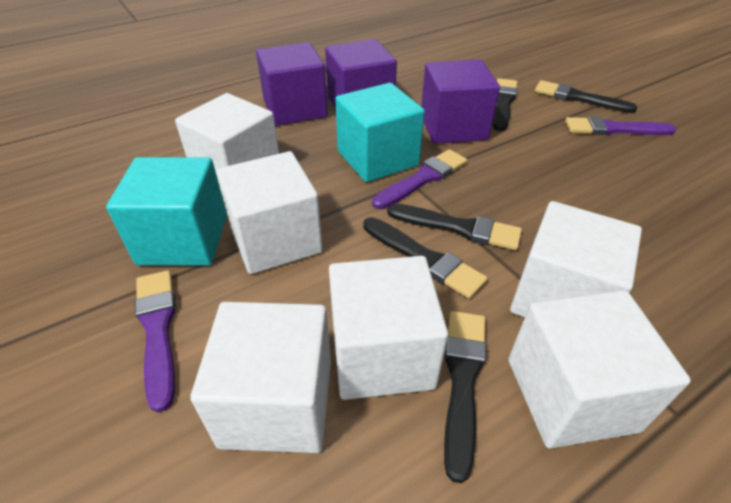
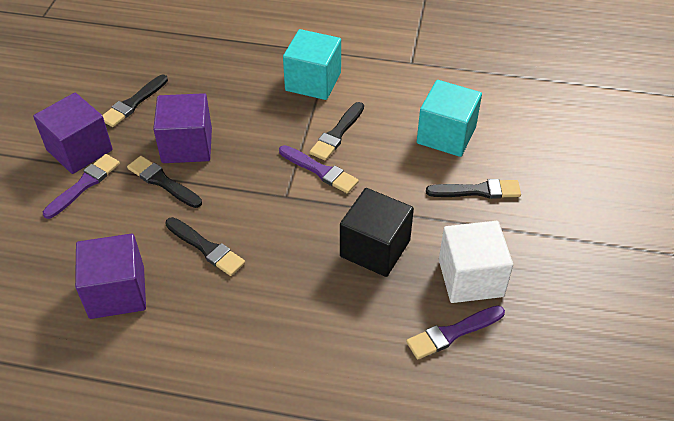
black cube: 0 -> 1
white cube: 6 -> 1

